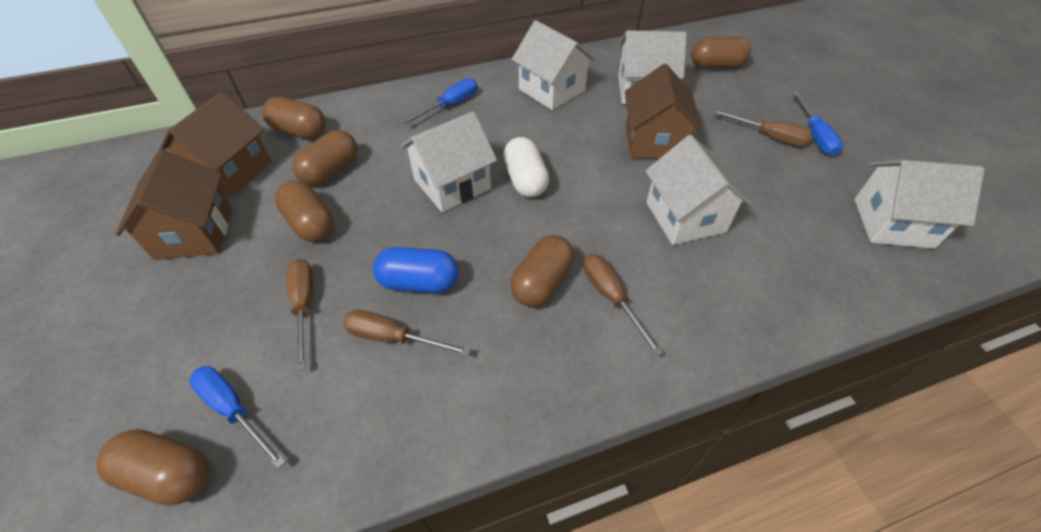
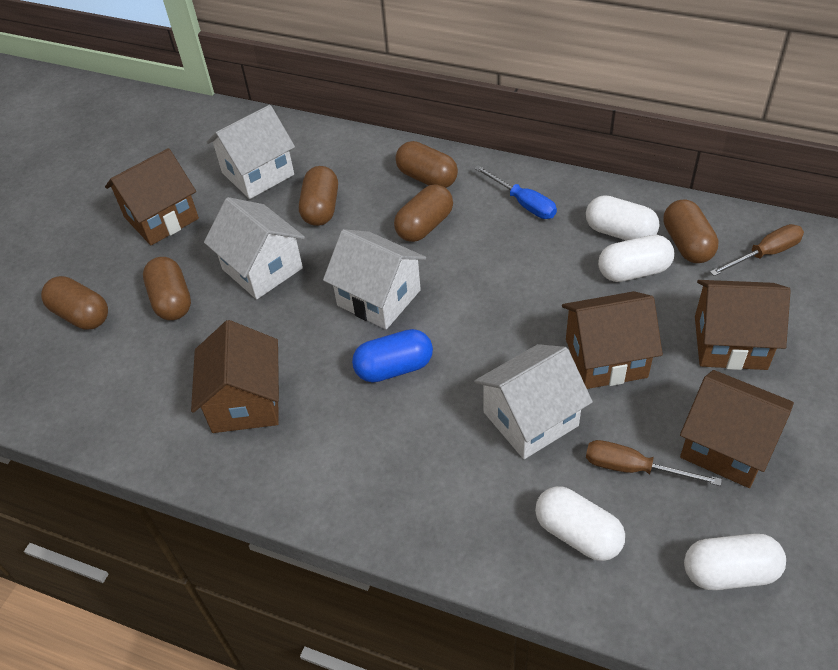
blue screwdriver: 3 -> 1
brown house: 3 -> 5
brown screwdriver: 4 -> 2
white capsule: 1 -> 4
white house: 5 -> 4

